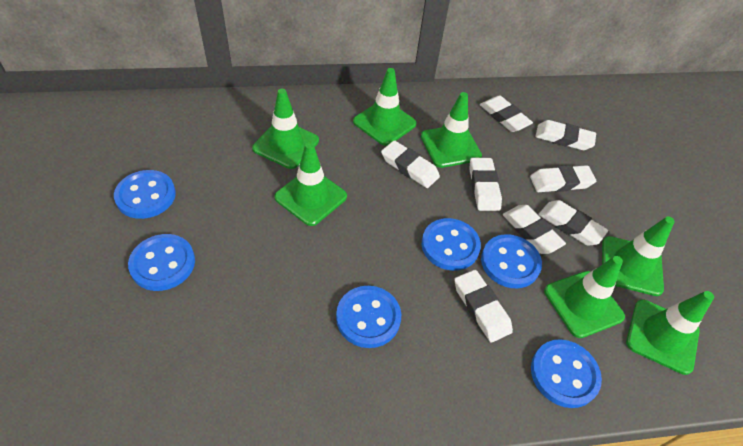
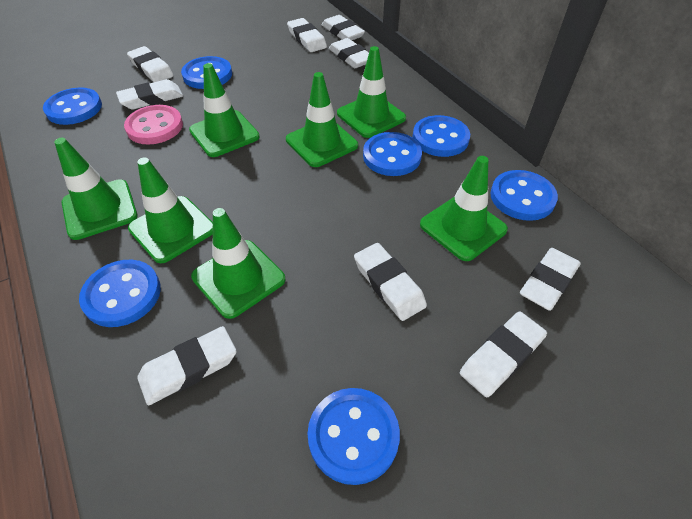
blue button: 6 -> 7
pink button: 0 -> 1
white eraser: 8 -> 9

